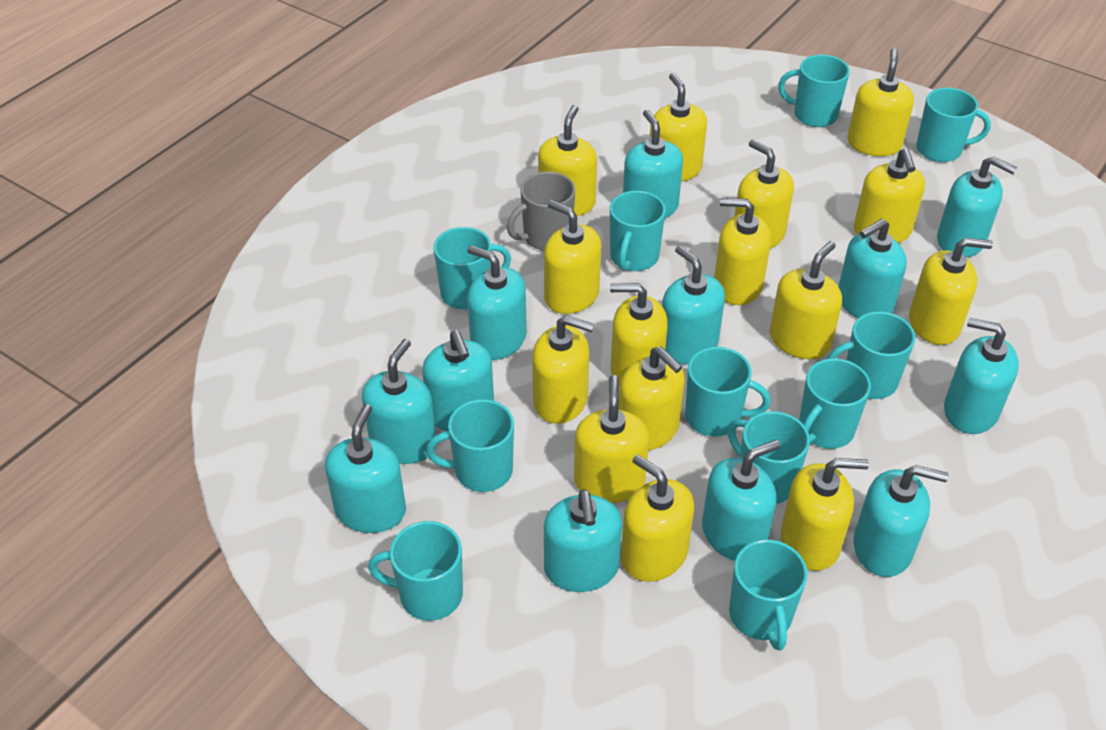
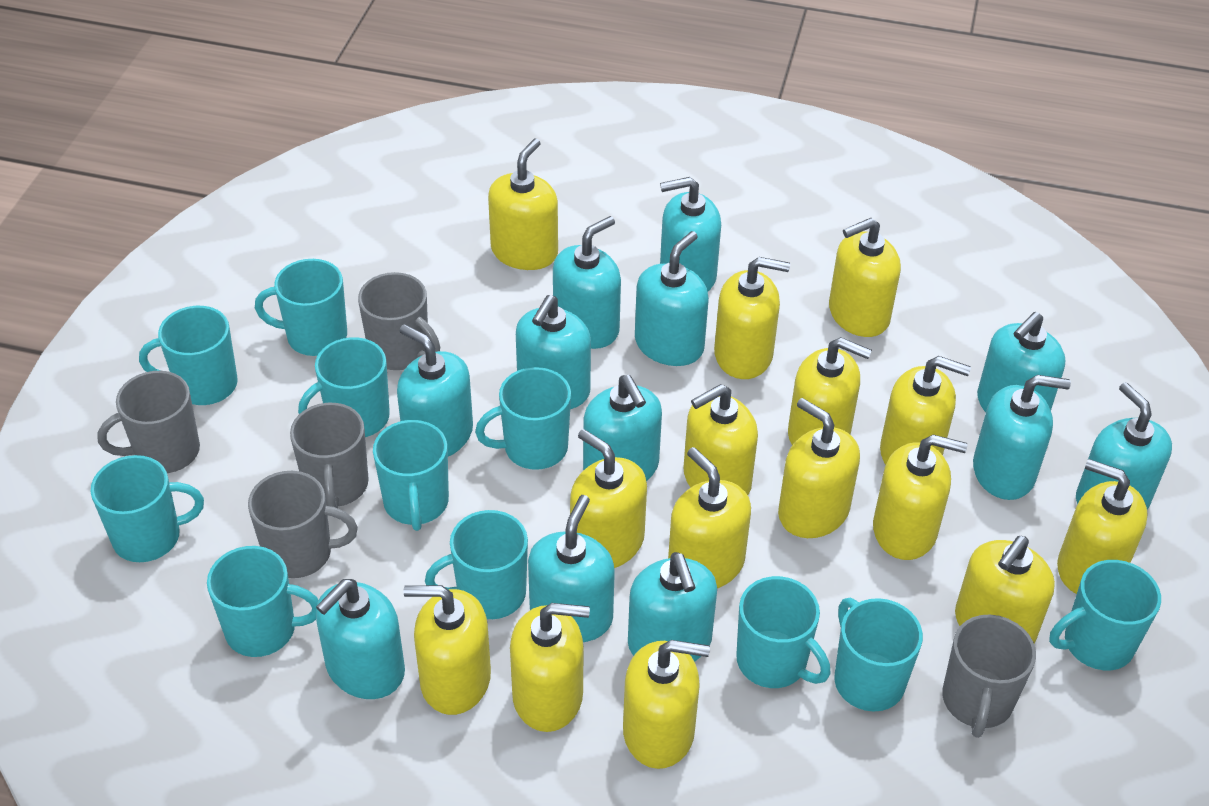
grey mug: 1 -> 5

